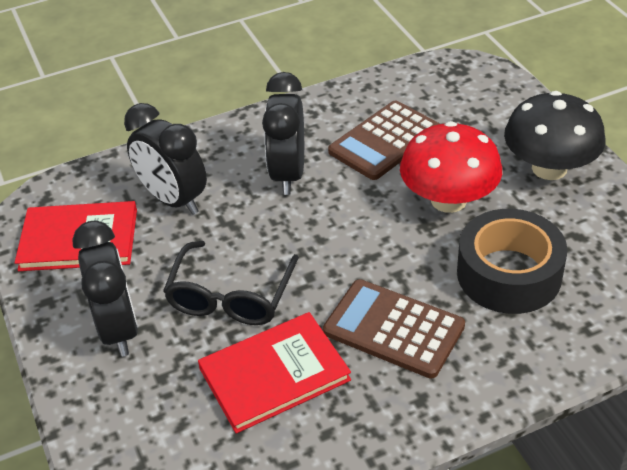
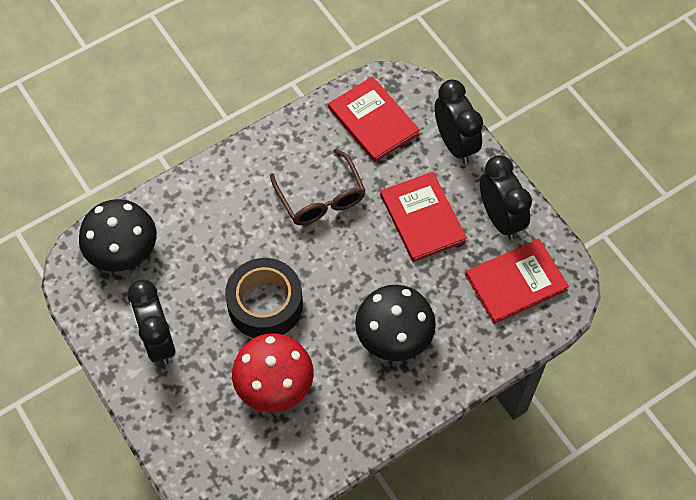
black glasses: 1 -> 0
black mushroom: 1 -> 2
brown calculator: 2 -> 0
brown glasses: 0 -> 1
red book: 2 -> 3

